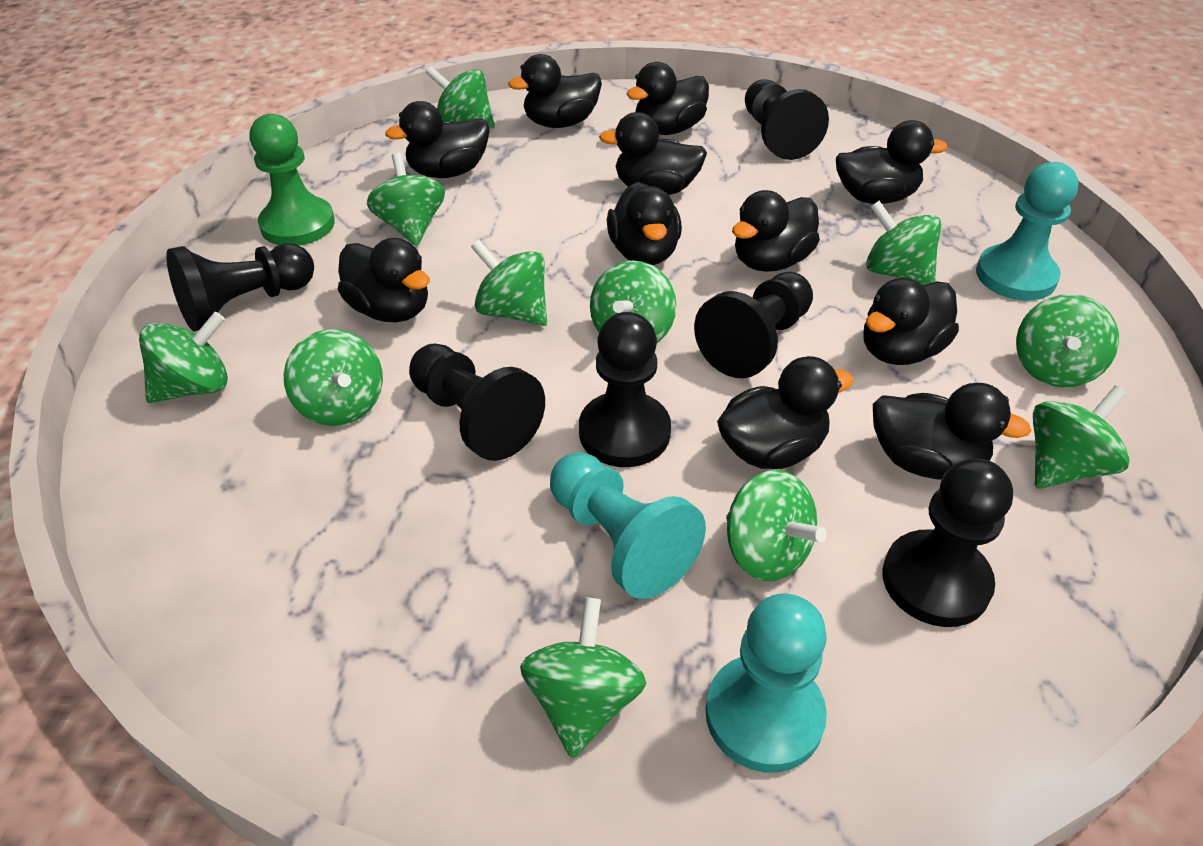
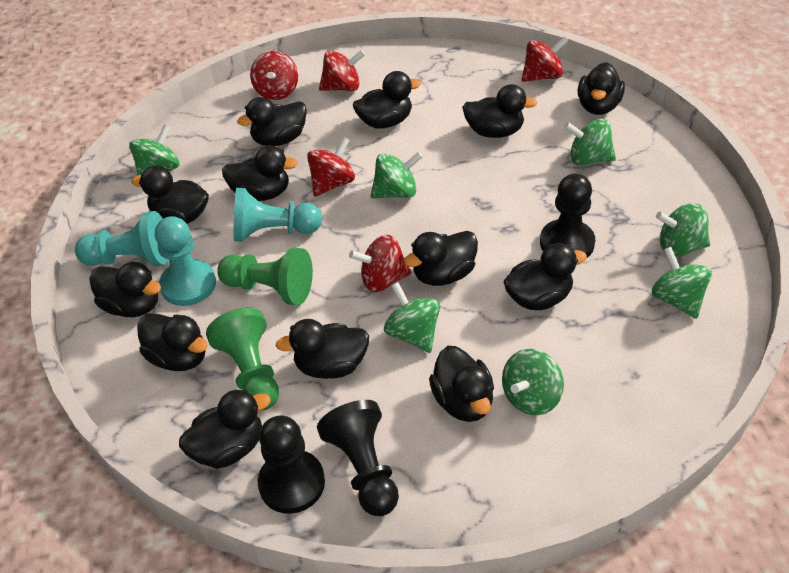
black duck: 11 -> 13
black pawn: 6 -> 3
green pawn: 1 -> 2
green spinning top: 11 -> 7
red spinning top: 0 -> 5

